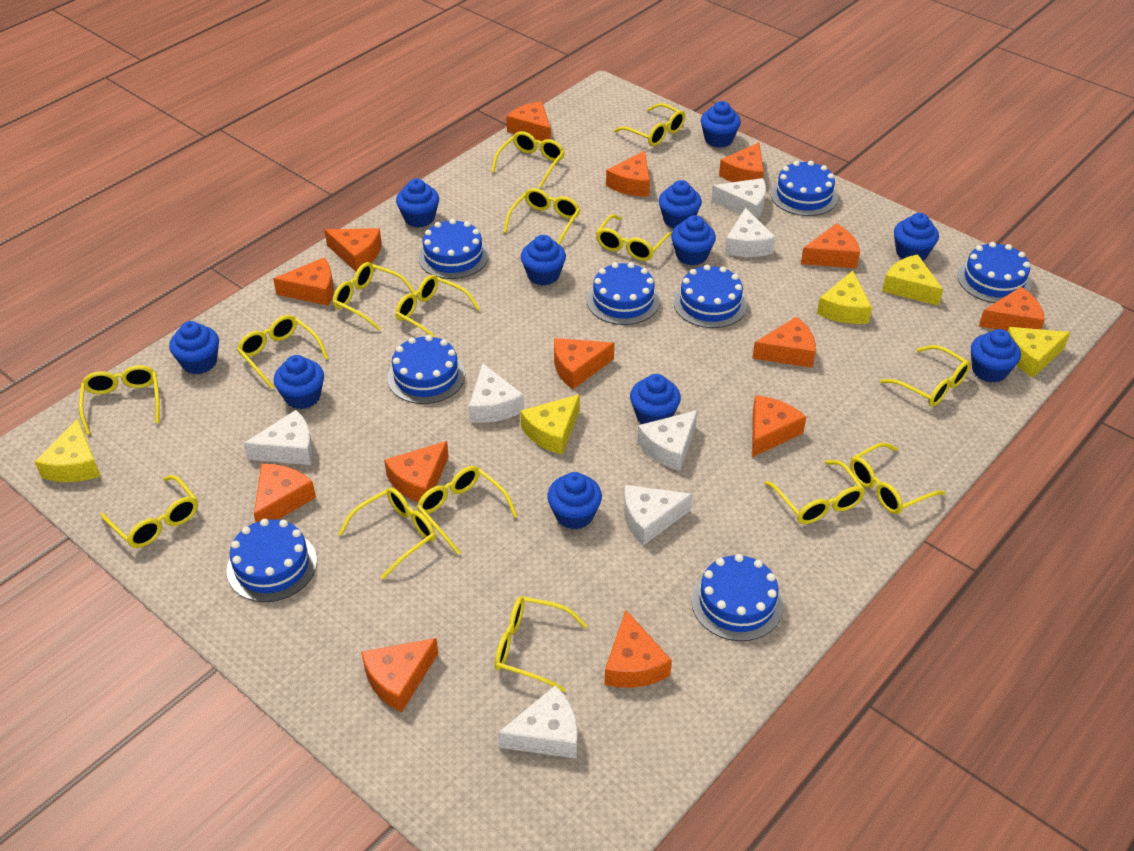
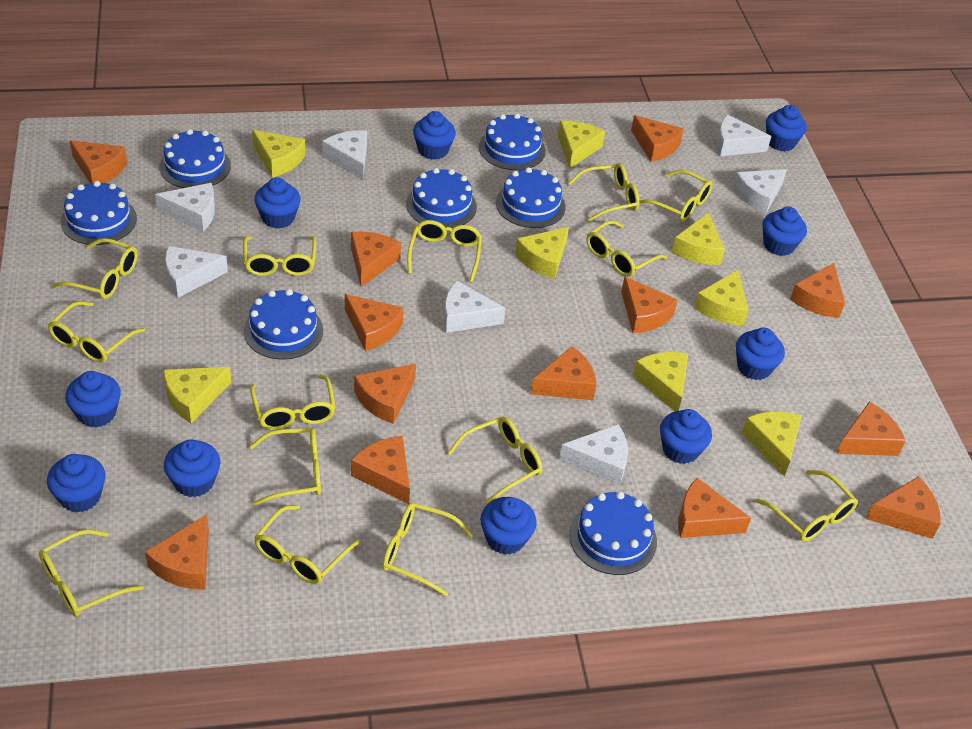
blue cake: 8 -> 7
blue cupcake: 11 -> 10
orange cheese: 14 -> 13
yellow cheese: 5 -> 8
yellow glasses: 15 -> 14

